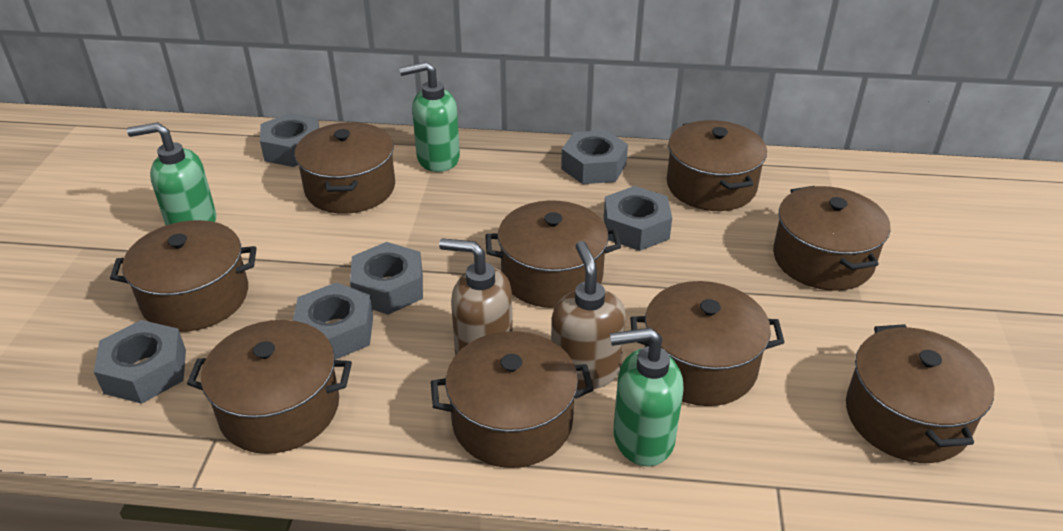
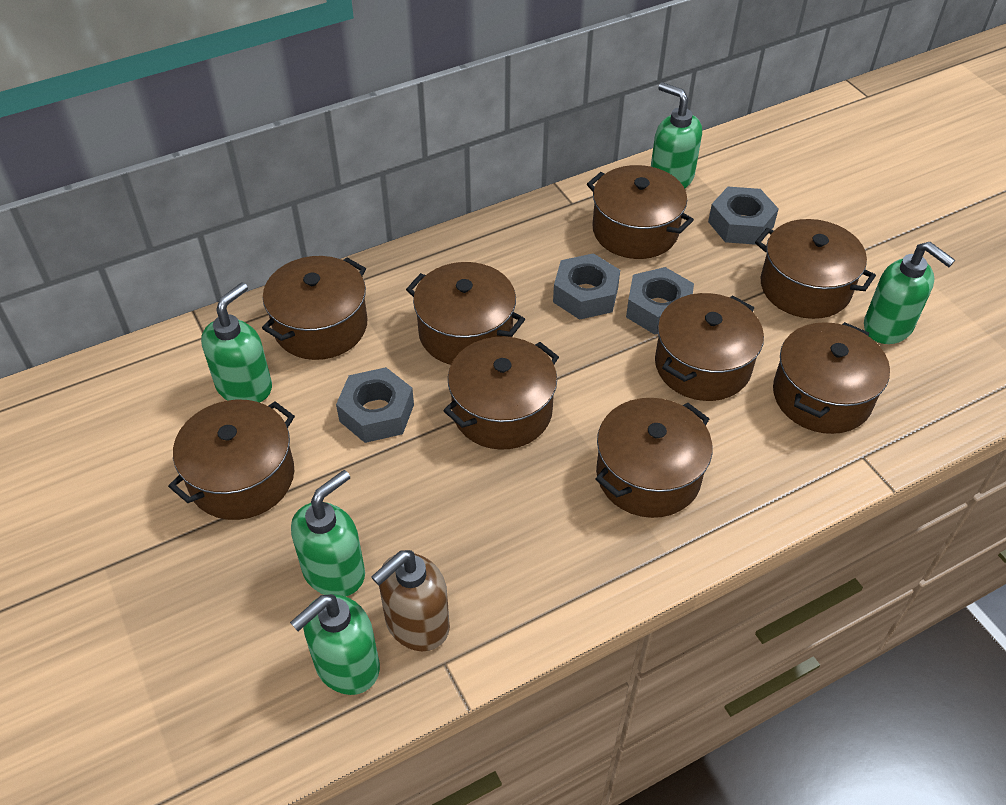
brown soap dispenser: 2 -> 1
green soap dispenser: 3 -> 5
grey nut: 6 -> 4

